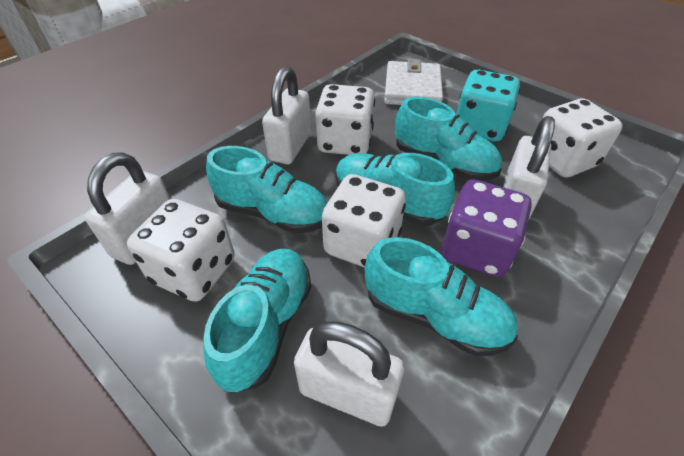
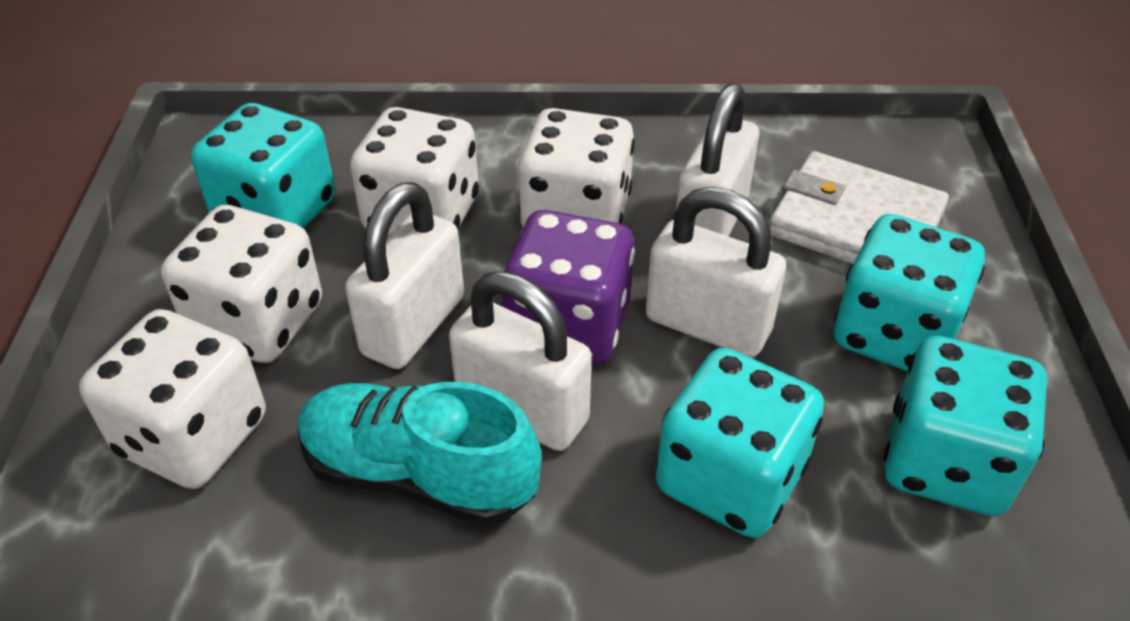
turquoise dice: 1 -> 4
turquoise shoe: 5 -> 1

